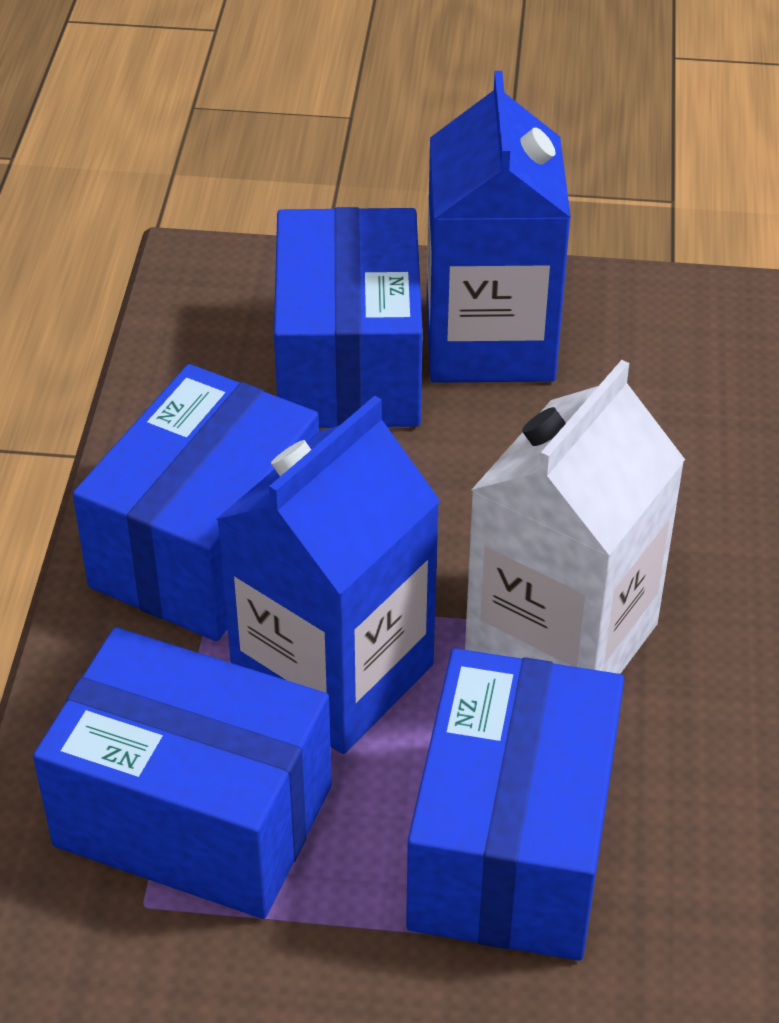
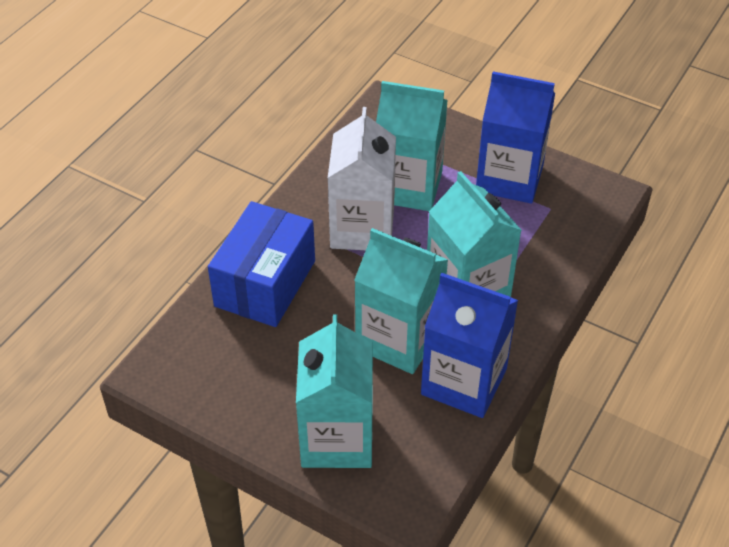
blue box: 4 -> 1
turquoise carton: 0 -> 4

